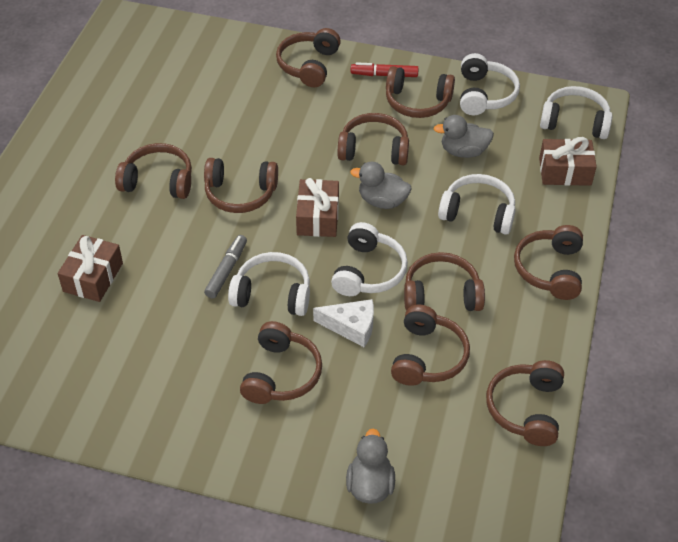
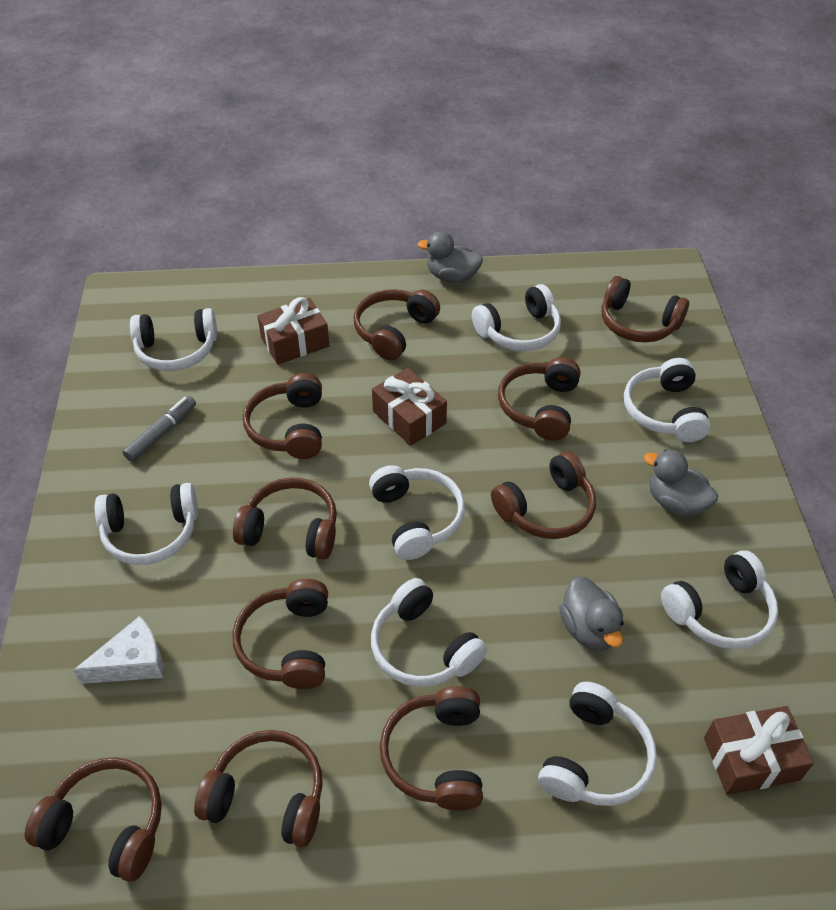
red marker: 1 -> 0
white headphones: 5 -> 8

